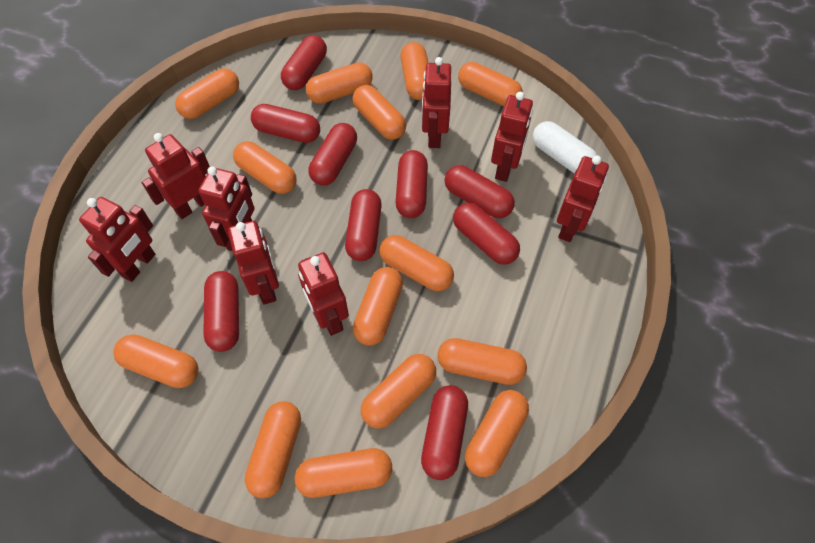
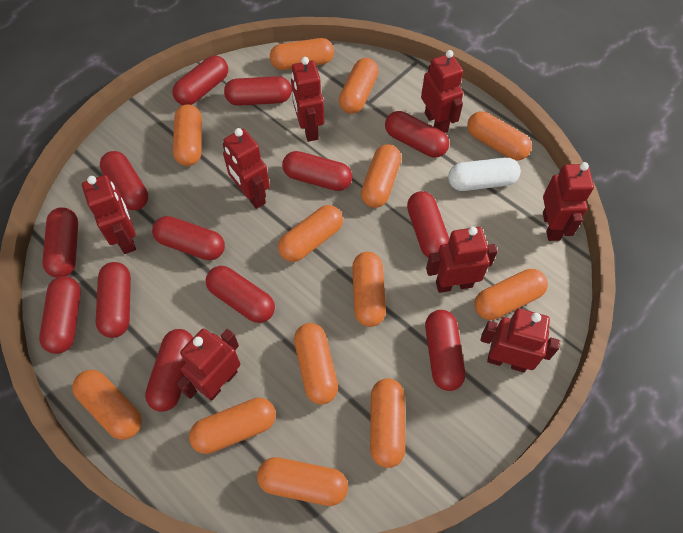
orange capsule: 14 -> 13
red capsule: 9 -> 13

